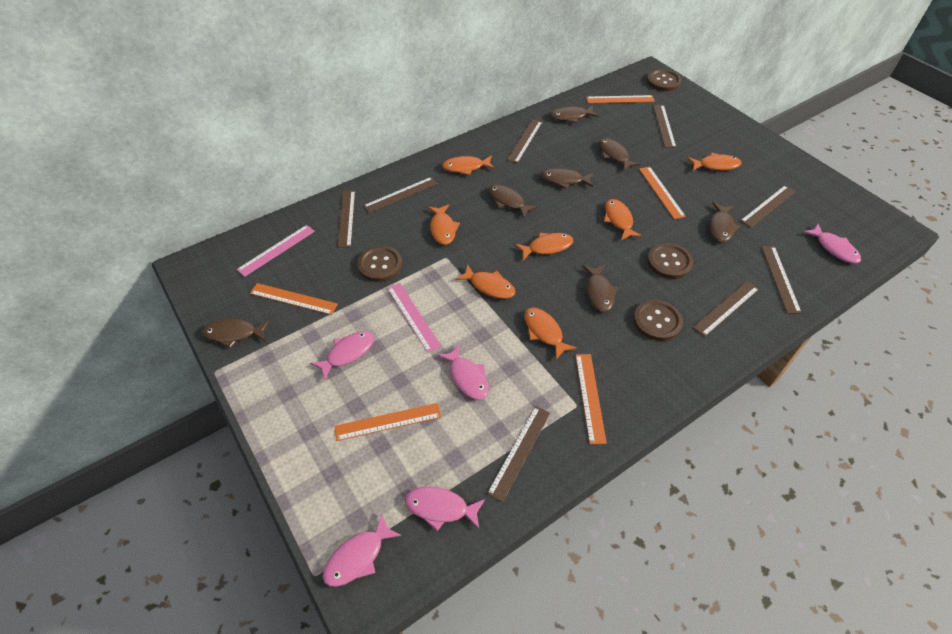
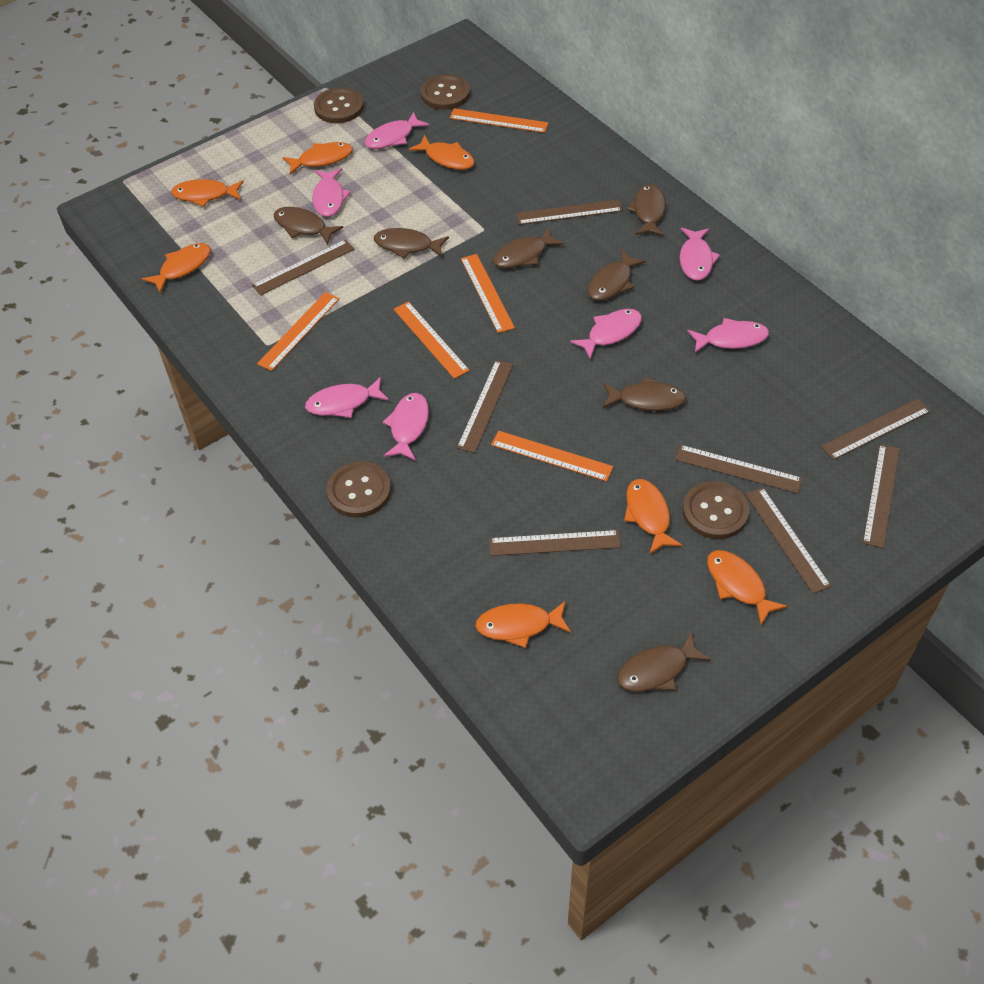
pink fish: 5 -> 7
pink ruler: 2 -> 0

